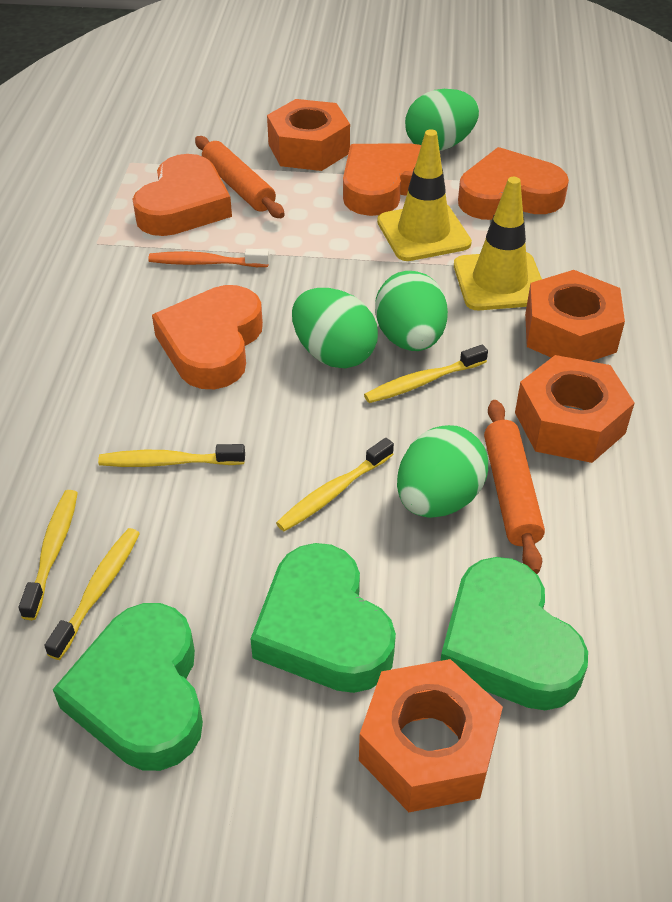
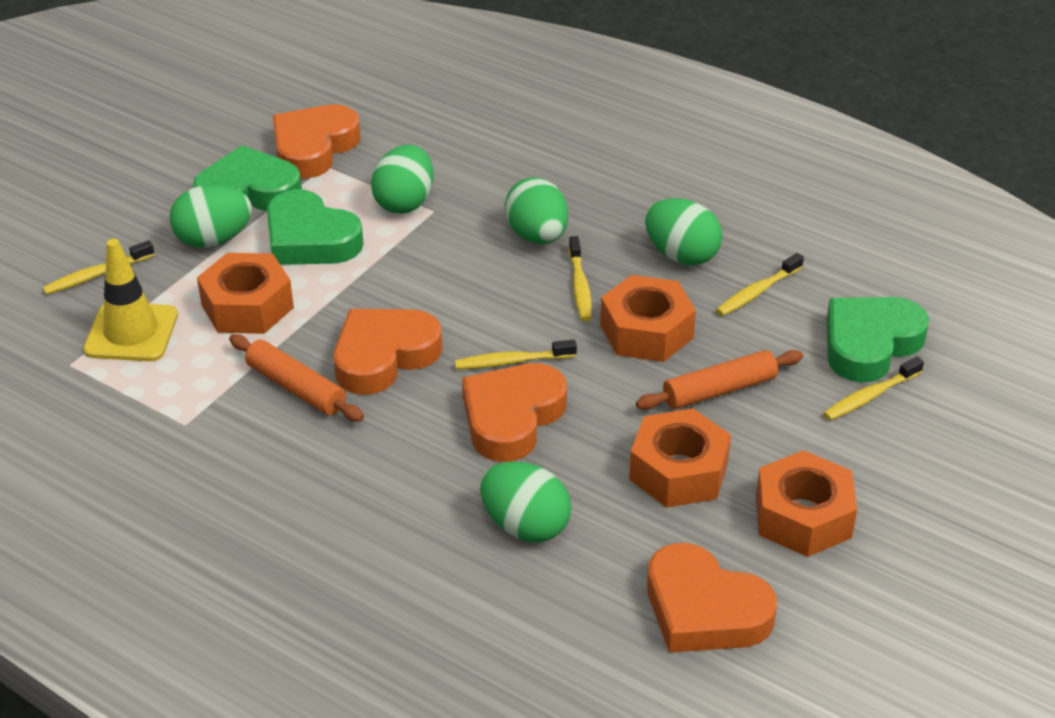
green egg: 4 -> 5
orange toothbrush: 1 -> 0
yellow traffic cone: 2 -> 1

